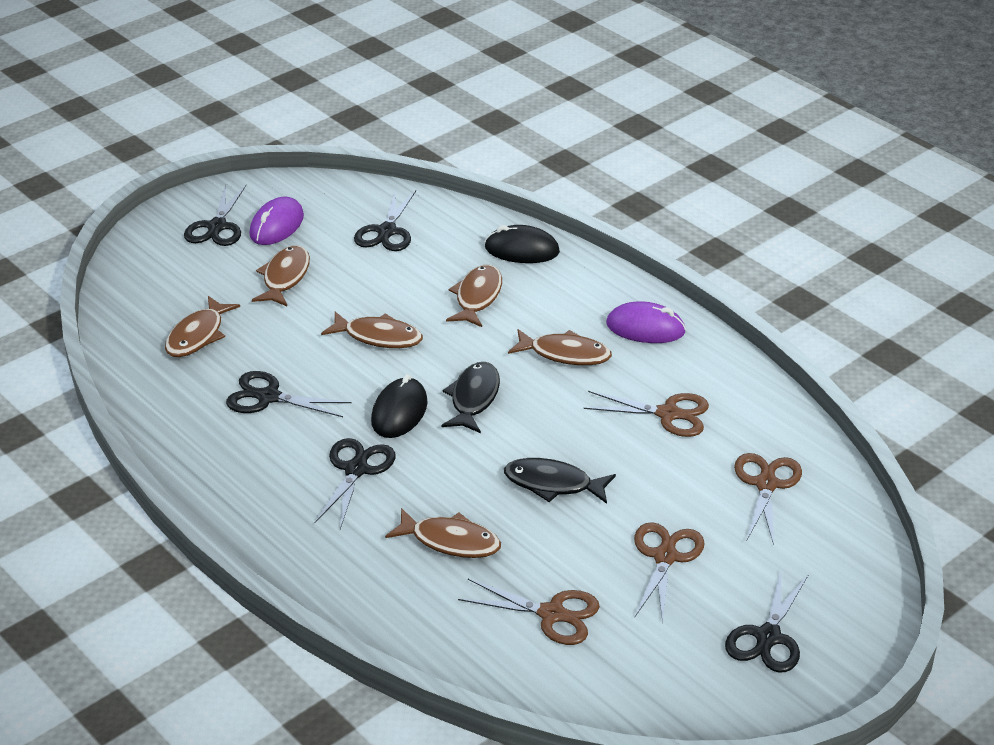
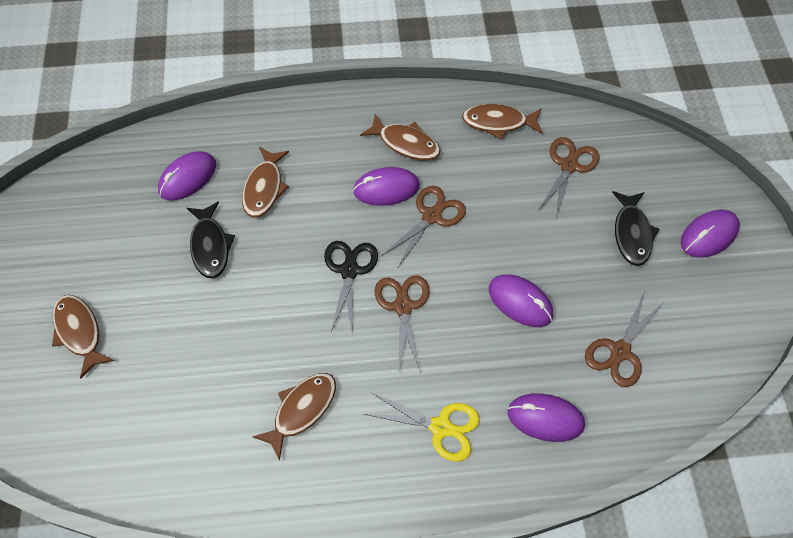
black mouse: 2 -> 0
black scissors: 5 -> 1
brown fish: 6 -> 5
purple mouse: 2 -> 5
yellow scissors: 0 -> 1

